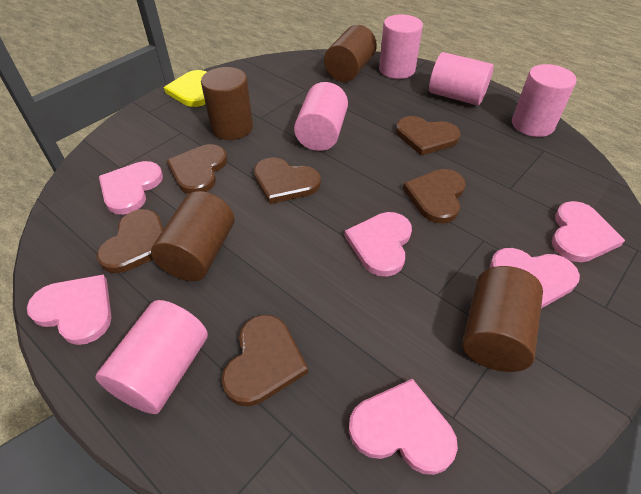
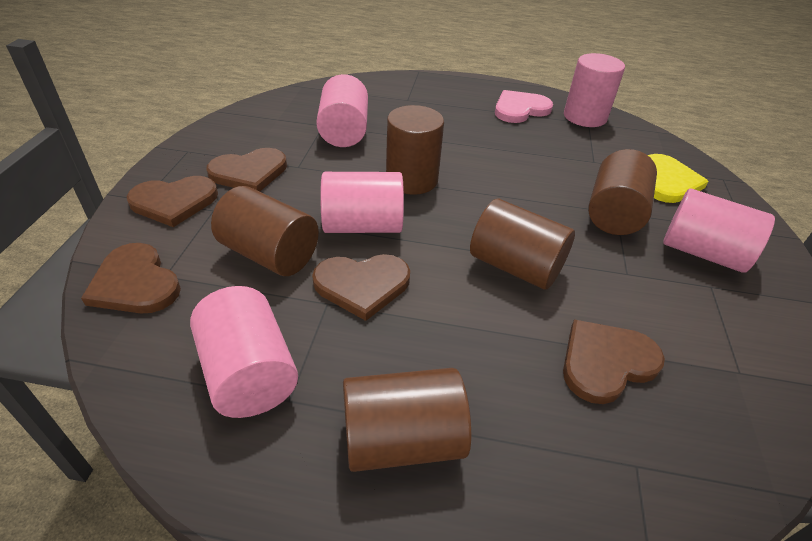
brown cylinder: 4 -> 5
brown heart: 6 -> 5
pink heart: 6 -> 1

